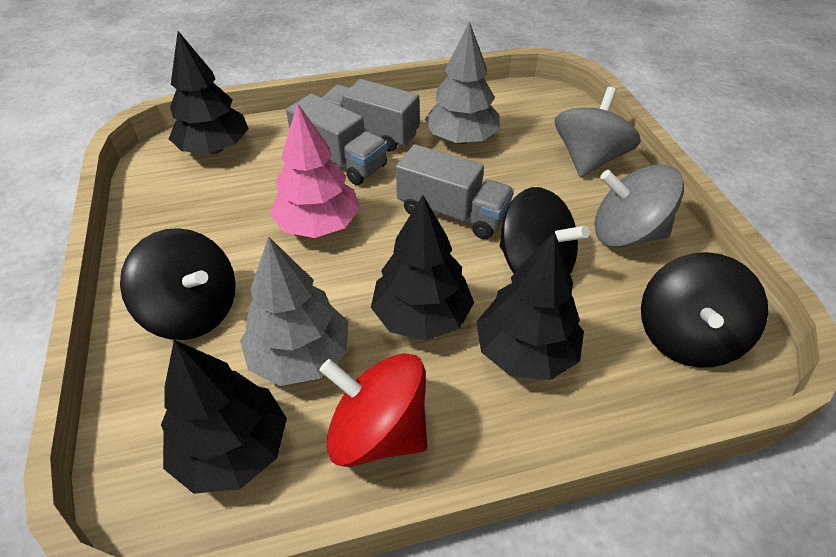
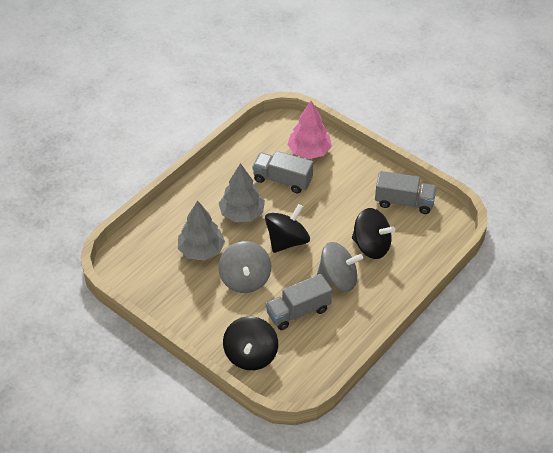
black tree: 4 -> 0
red spinning top: 1 -> 0

